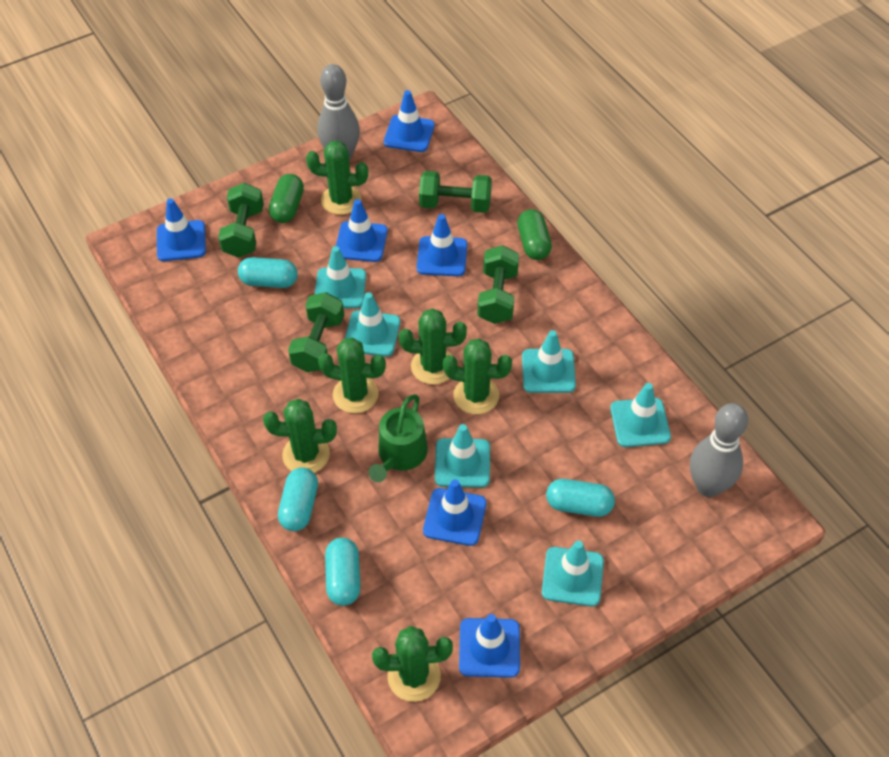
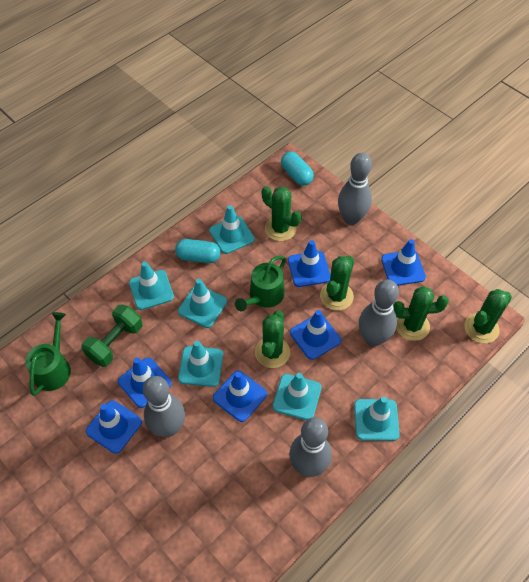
green cactus: 6 -> 5
green capsule: 2 -> 0
green dumbbell: 4 -> 1
green watering can: 1 -> 2
grey bowling pin: 2 -> 4
turquoise capsule: 4 -> 2

